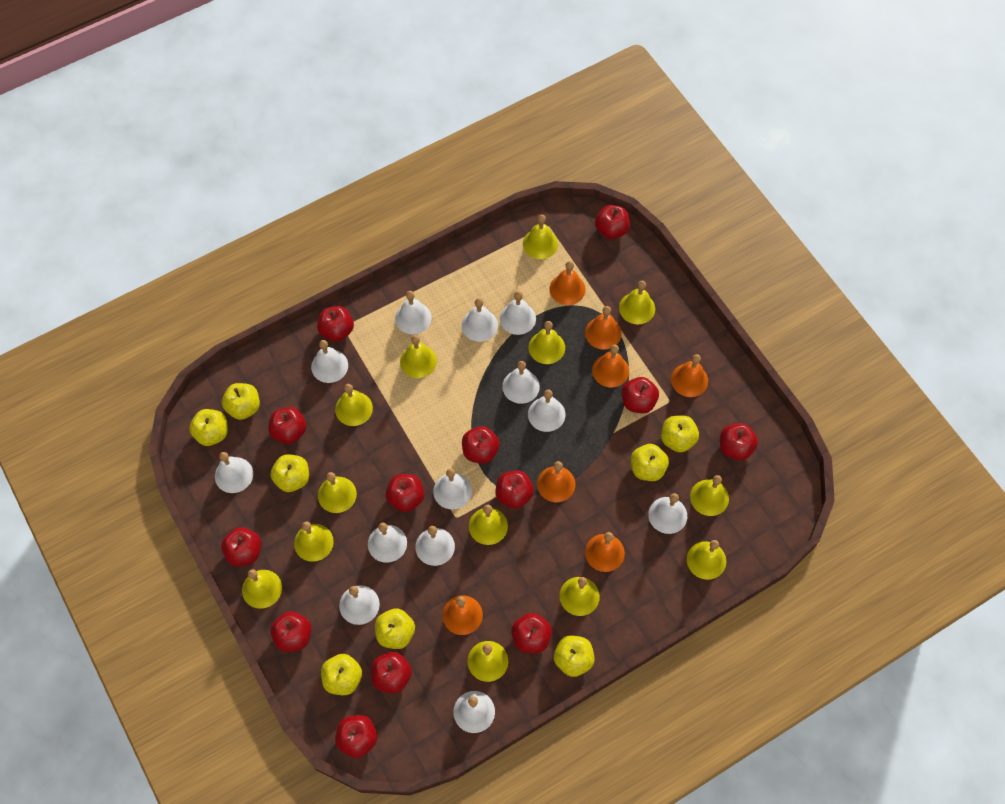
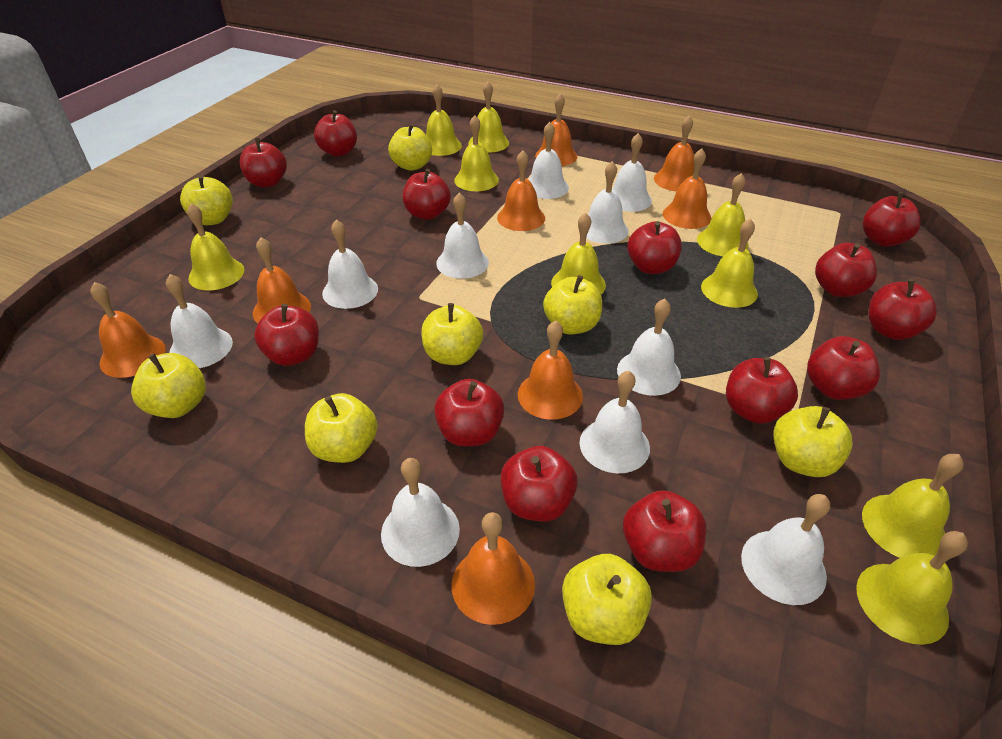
orange bell: 7 -> 8
white bell: 13 -> 10
yellow bell: 13 -> 9

